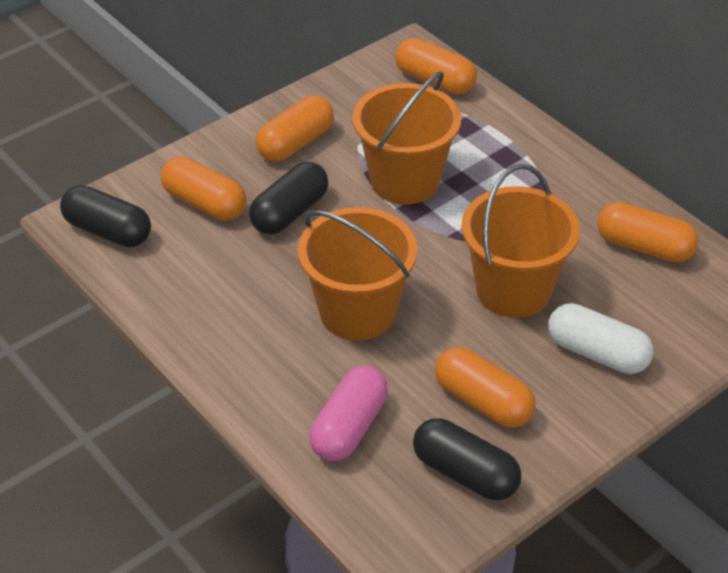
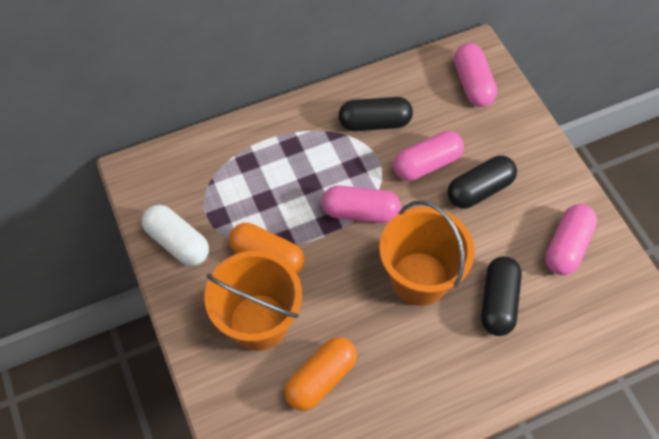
orange bucket: 3 -> 2
orange capsule: 5 -> 2
pink capsule: 1 -> 4

